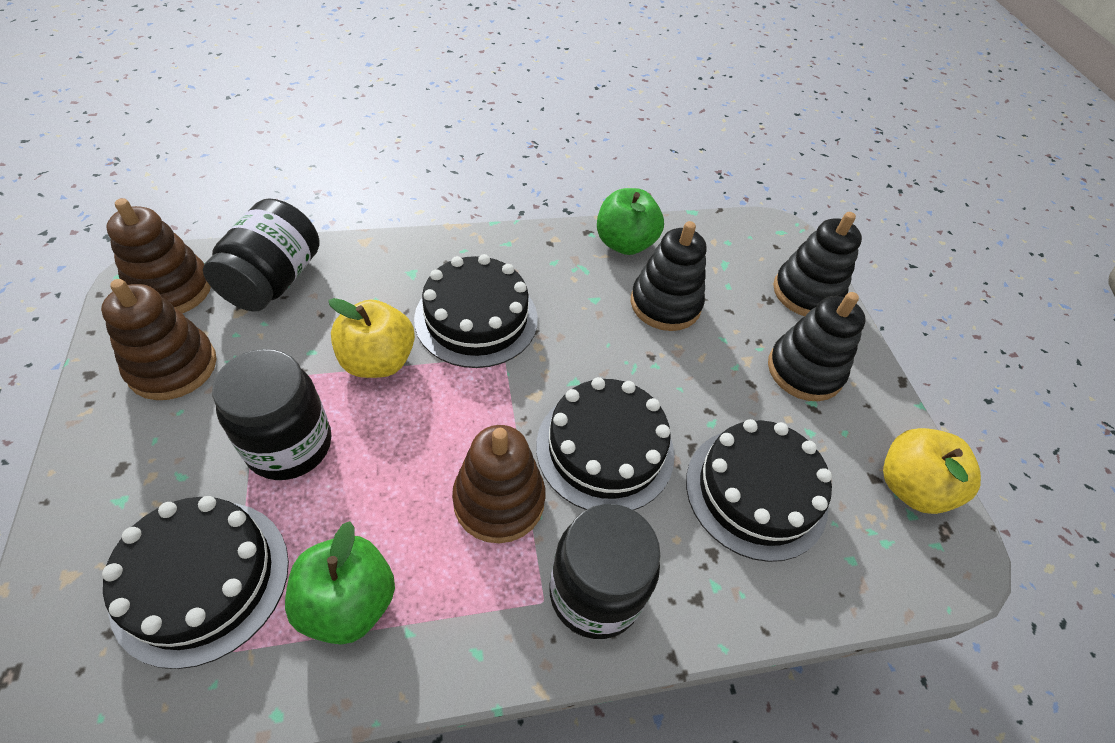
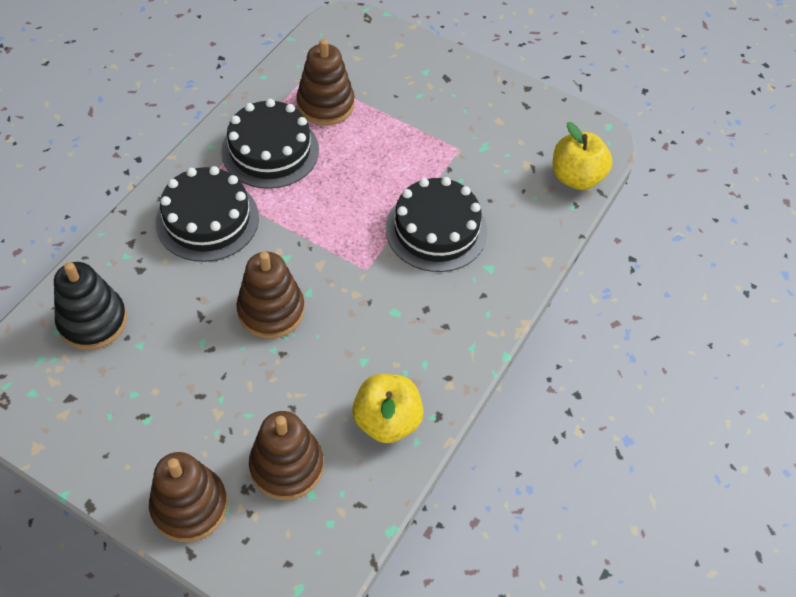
black cake: 4 -> 3
black jar: 3 -> 0
black stacking toy: 3 -> 1
brown stacking toy: 3 -> 4
green apple: 2 -> 0

